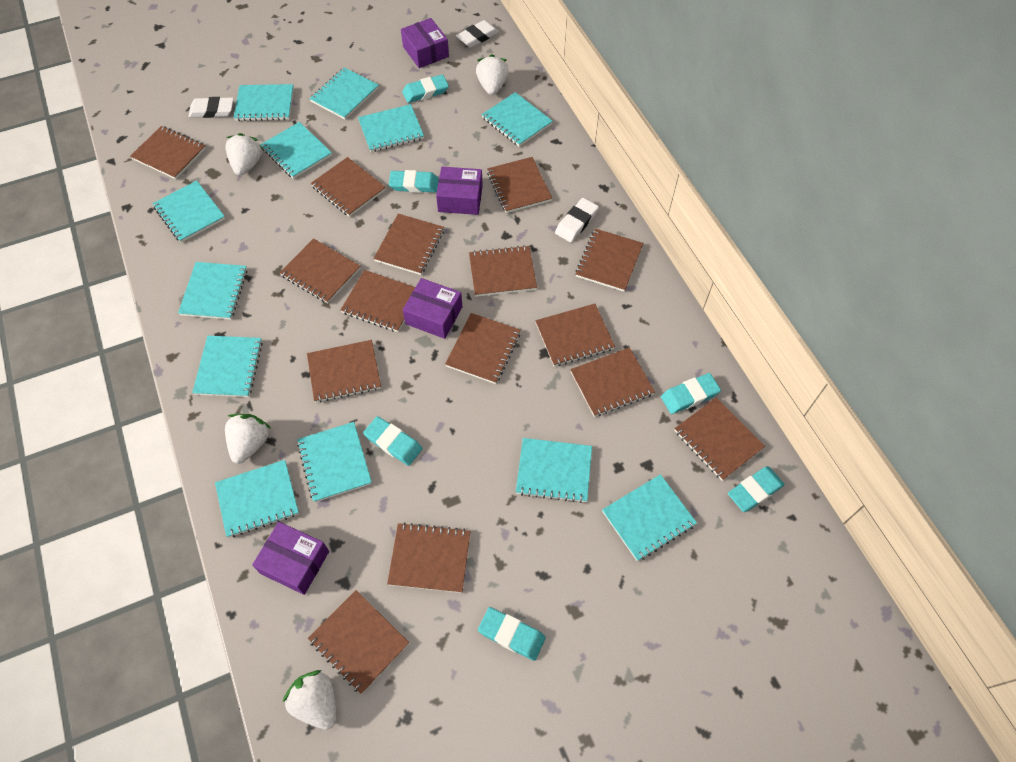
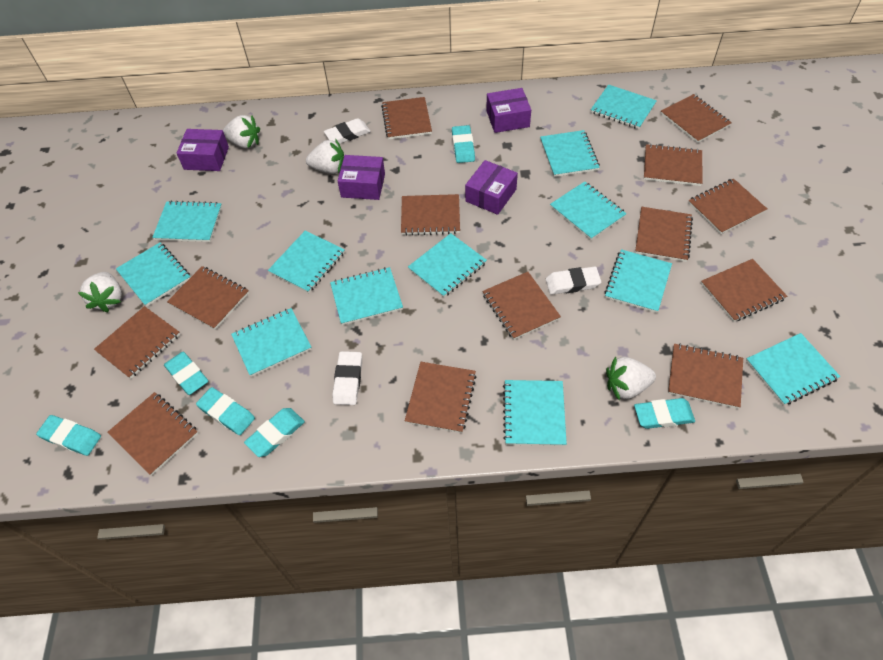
brown notebook: 15 -> 13

